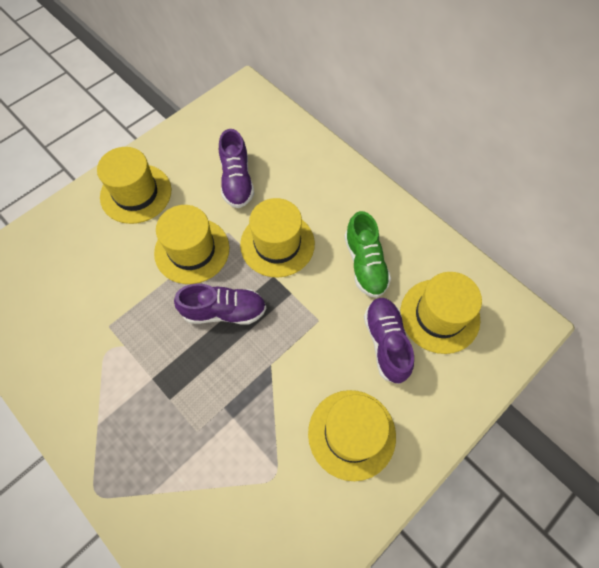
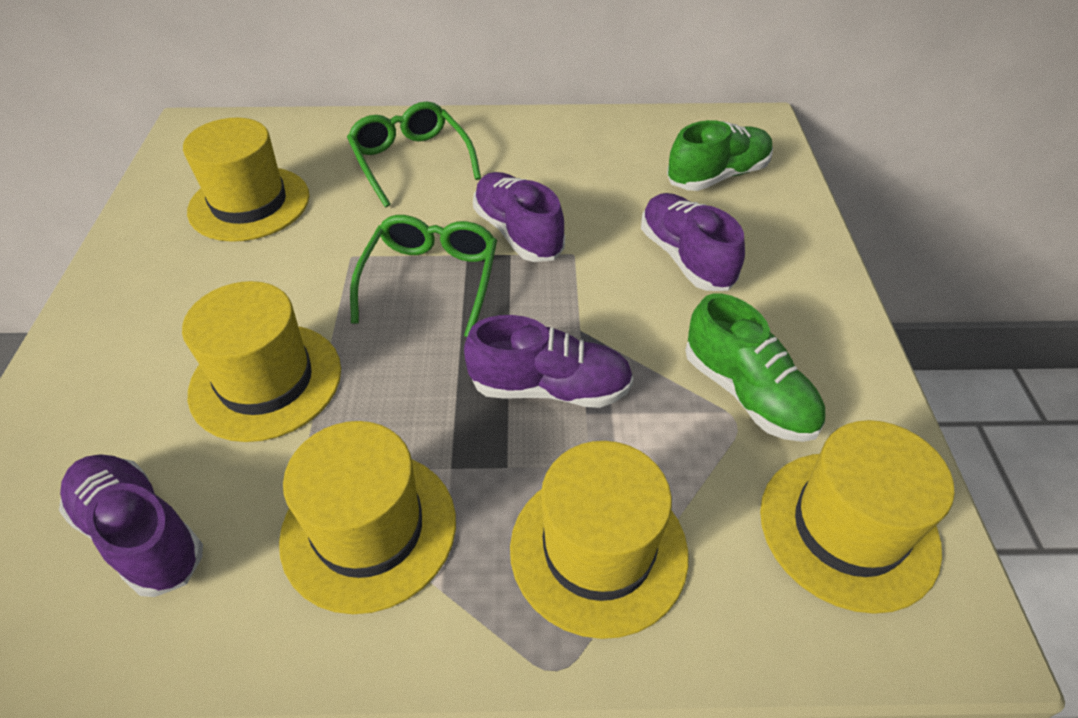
green glasses: 0 -> 2
green shoe: 1 -> 2
purple shoe: 3 -> 4

